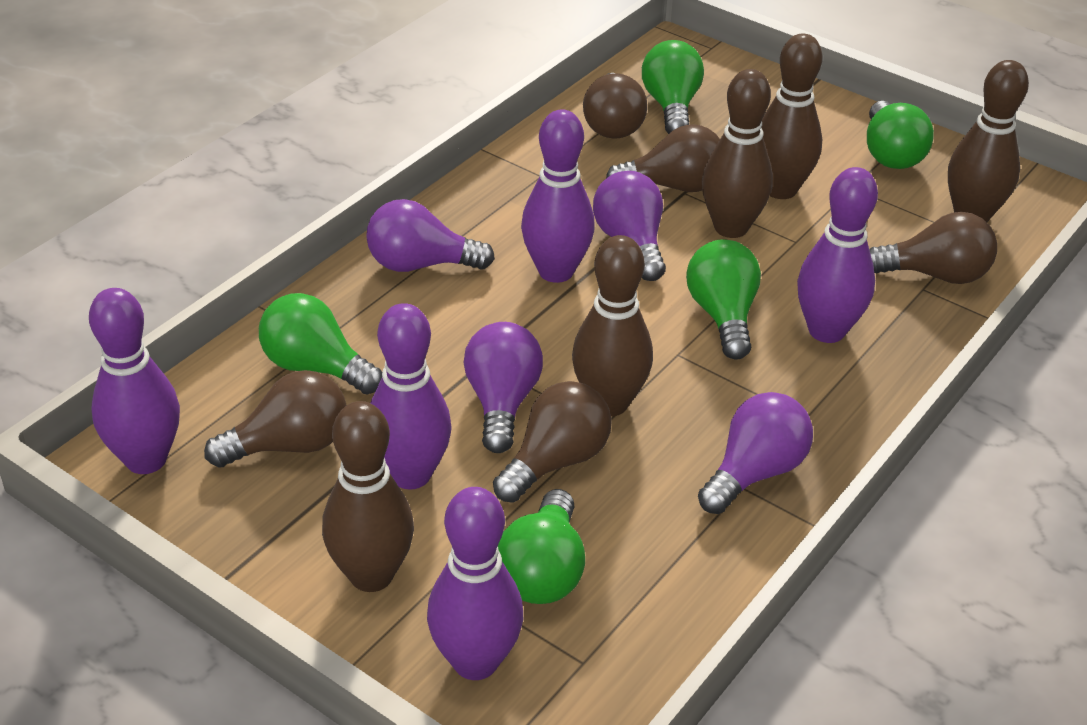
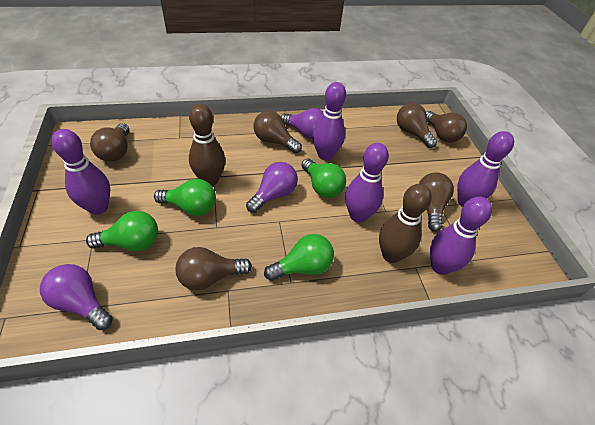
brown bowling pin: 5 -> 2
brown light bulb: 5 -> 6
green light bulb: 5 -> 4
purple light bulb: 4 -> 3

